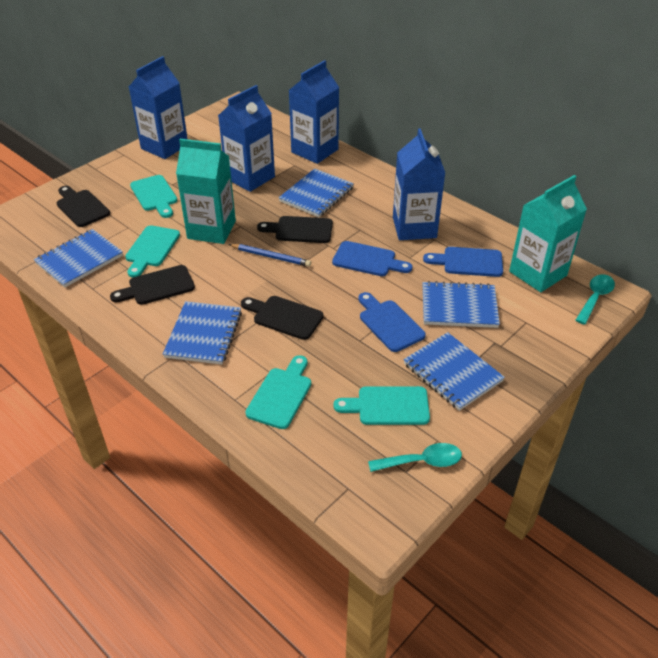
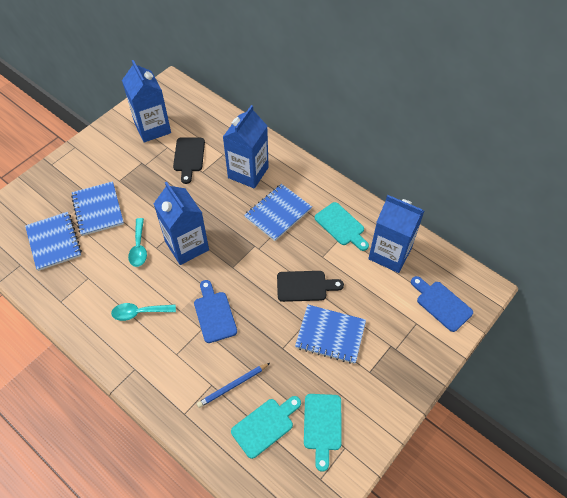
black cutting board: 4 -> 2
blue cutting board: 3 -> 2
blue notebook: 5 -> 4
turquoise carton: 2 -> 0
turquoise cutting board: 4 -> 3

